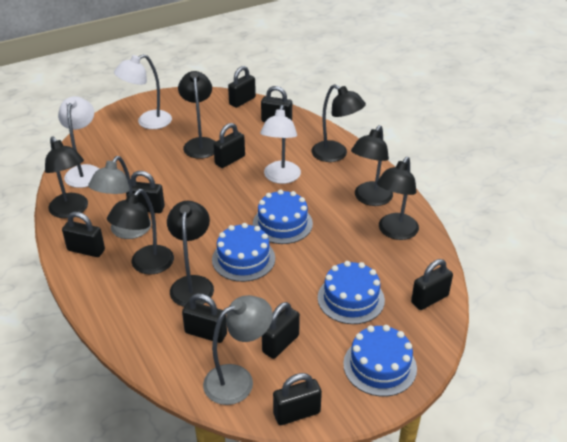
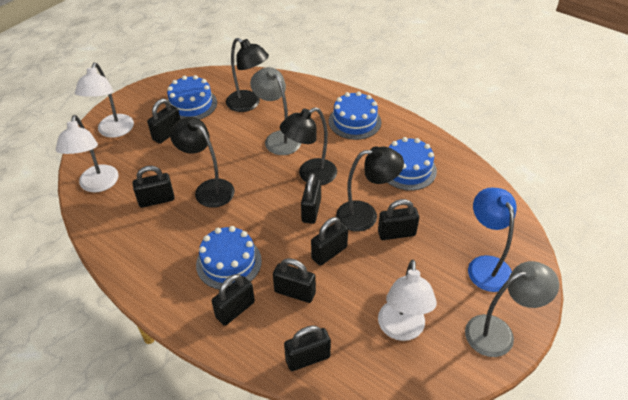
black lamp: 7 -> 4
black padlock: 9 -> 8
blue lamp: 0 -> 1

